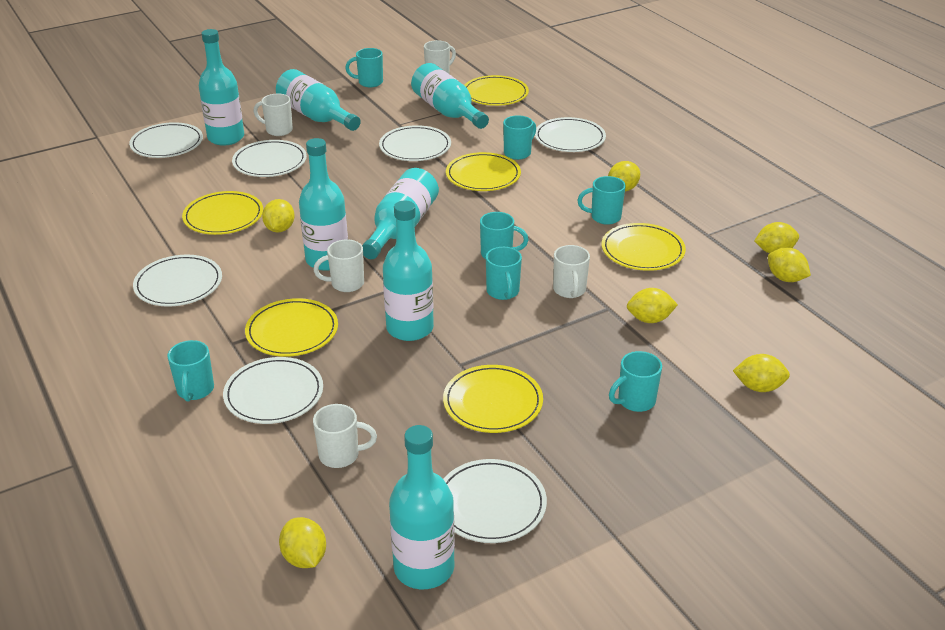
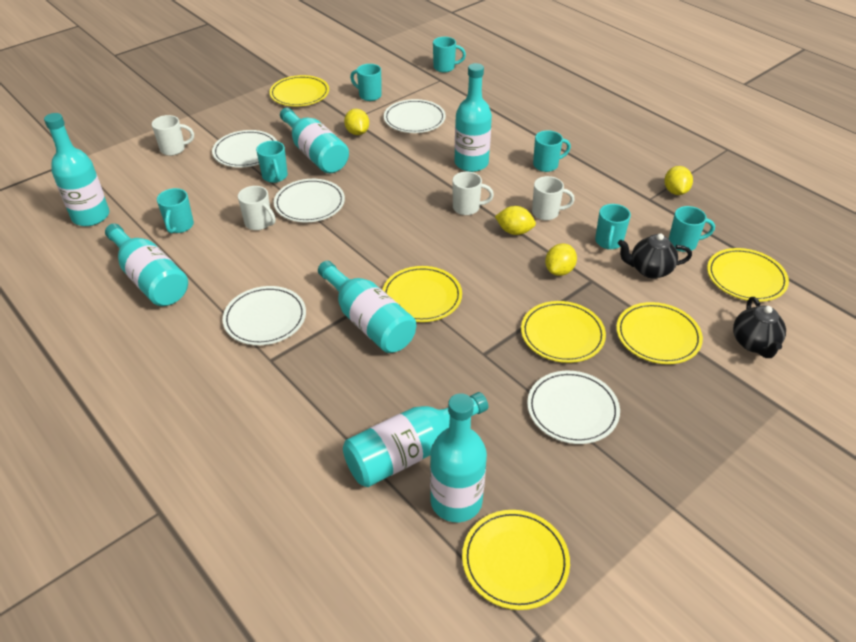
black teapot: 0 -> 2
white mug: 5 -> 4
white plate: 7 -> 5
yellow lemon: 7 -> 4

